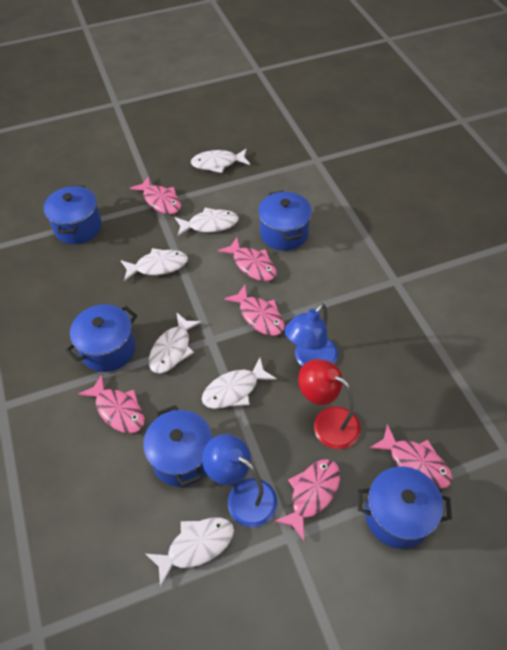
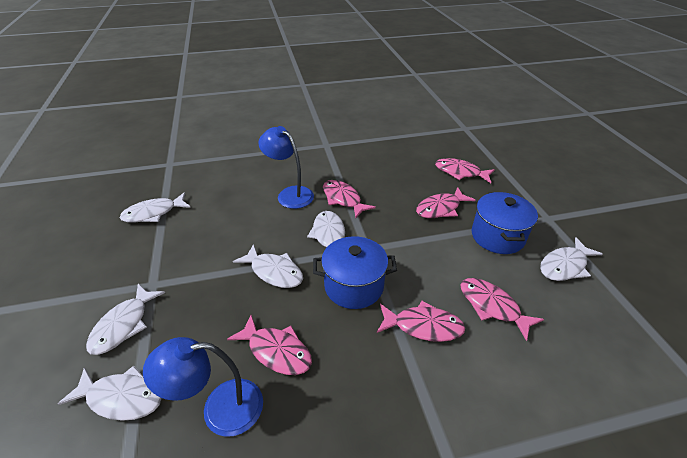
blue pot: 5 -> 2
red lamp: 1 -> 0

